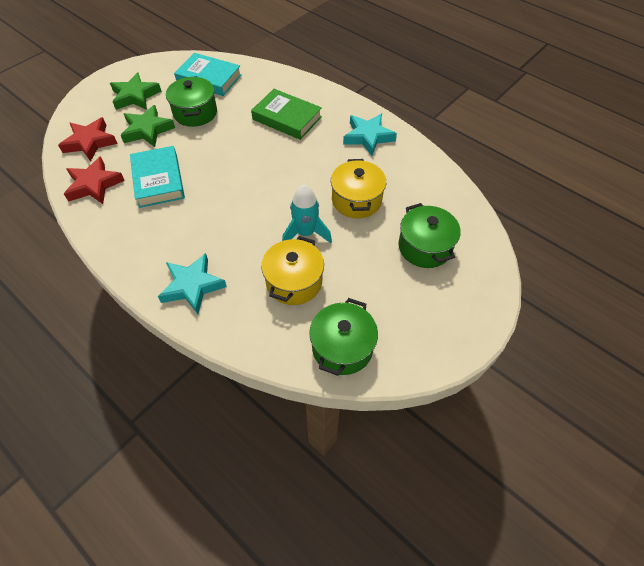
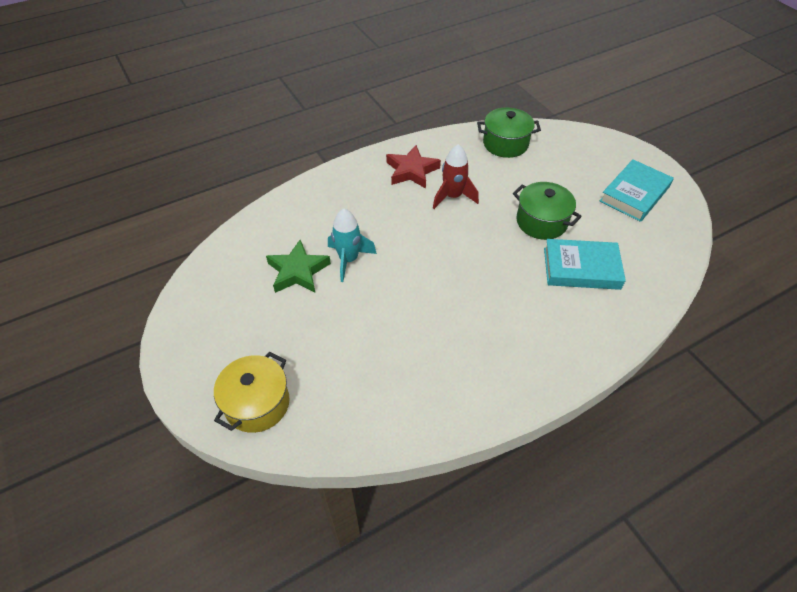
green book: 1 -> 0
green pot: 3 -> 2
green star: 2 -> 1
red rocket: 0 -> 1
red star: 2 -> 1
turquoise star: 2 -> 0
yellow pot: 2 -> 1

